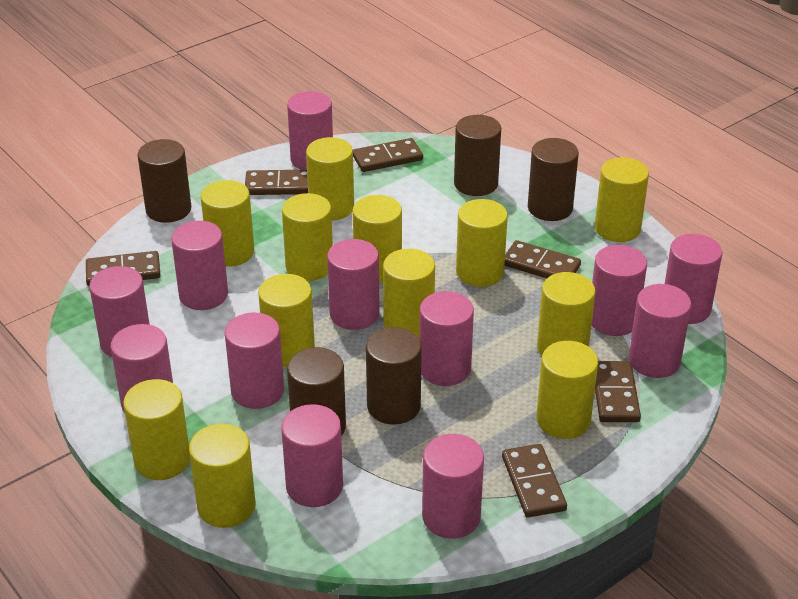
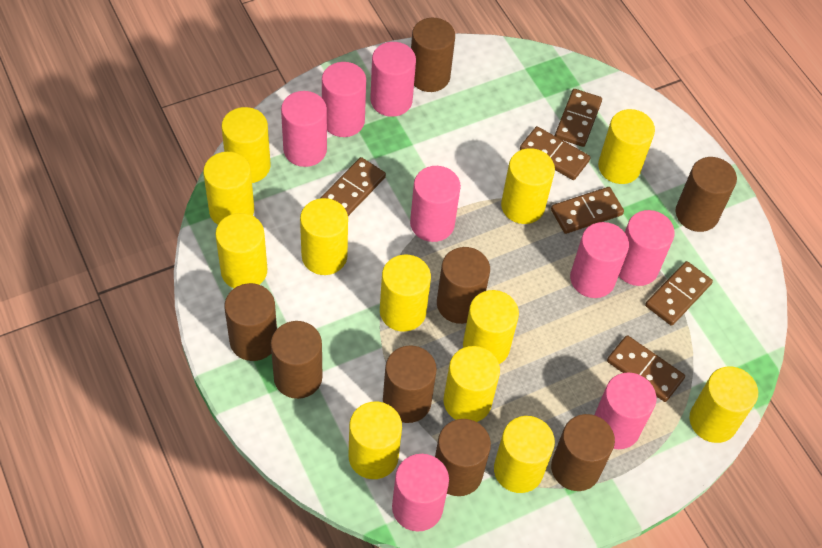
brown cylinder: 5 -> 8
pink cylinder: 12 -> 8

